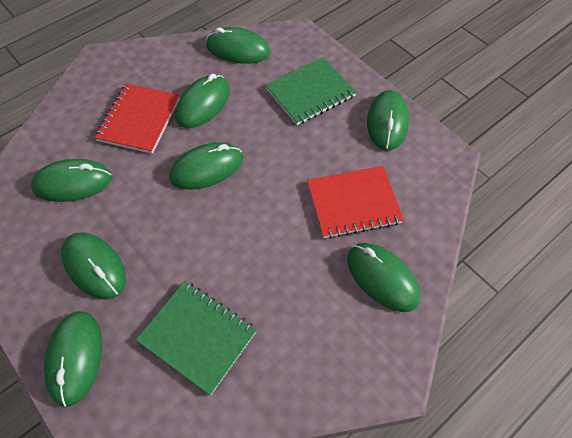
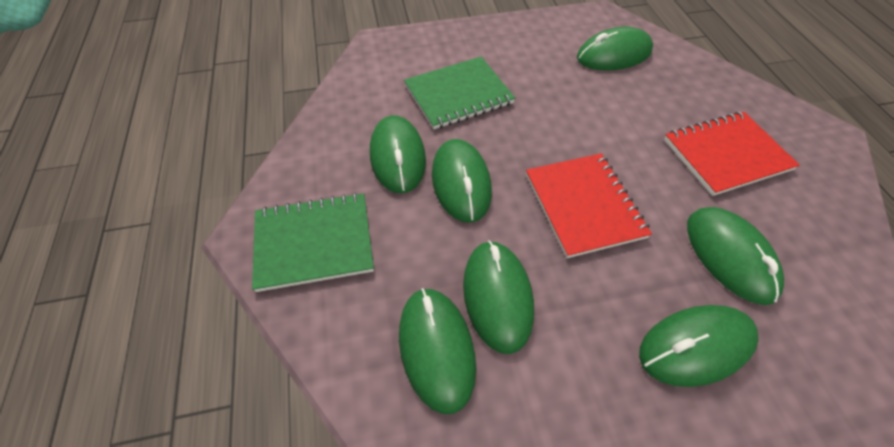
green mouse: 8 -> 7

